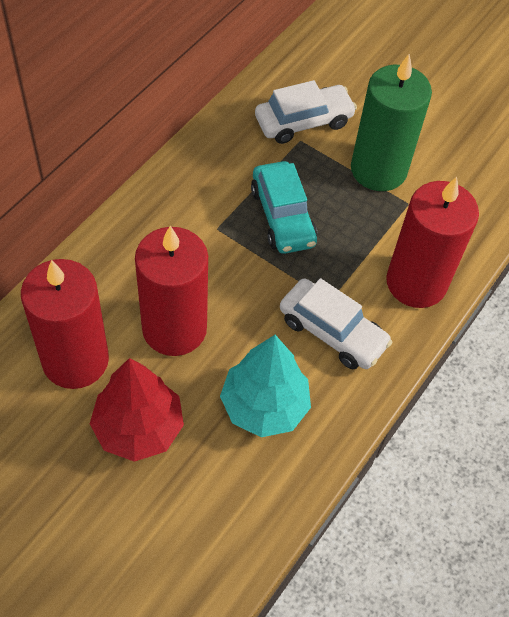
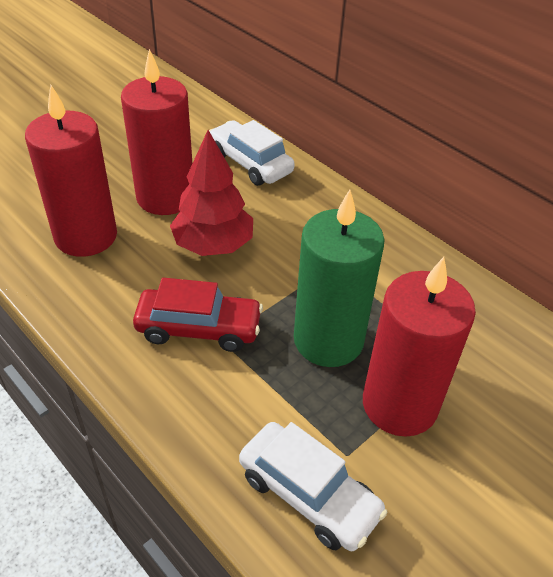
red car: 0 -> 1
turquoise car: 1 -> 0
turquoise tree: 1 -> 0

